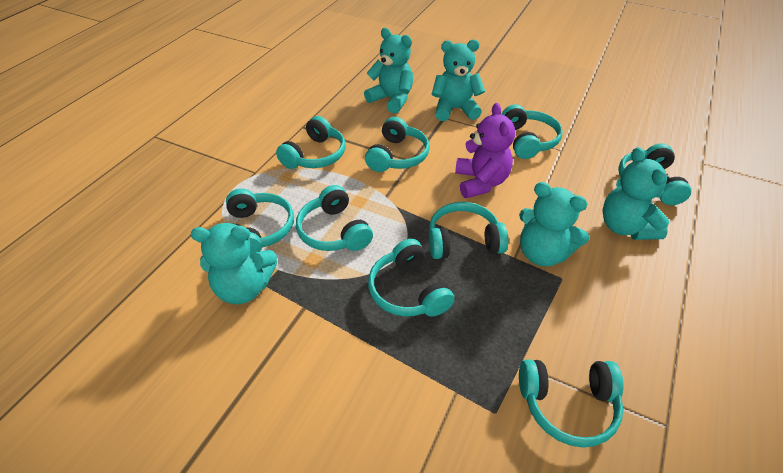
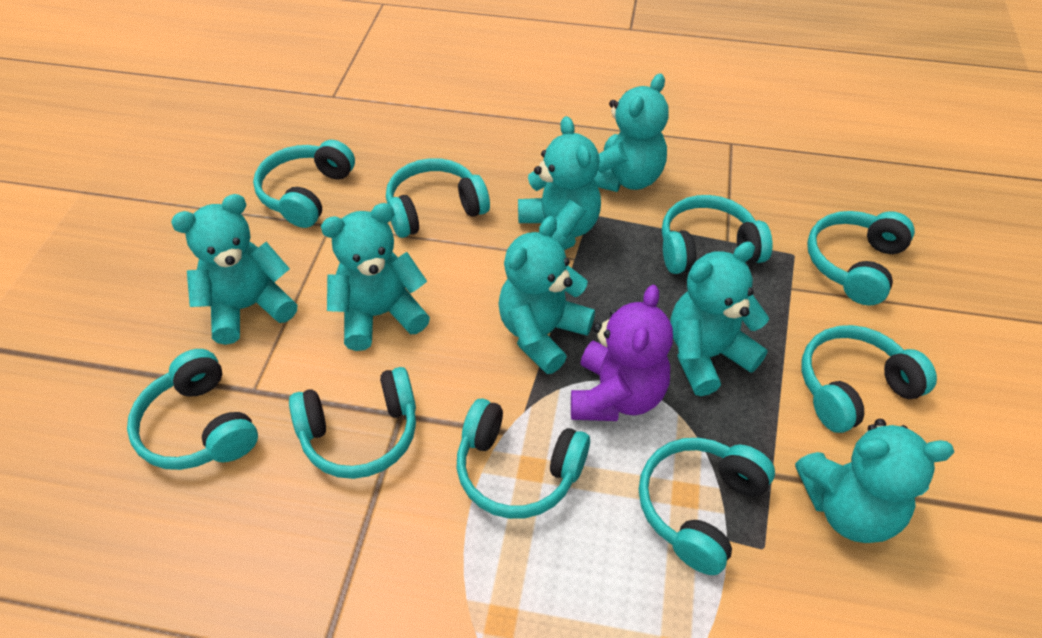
turquoise teddy bear: 5 -> 7

